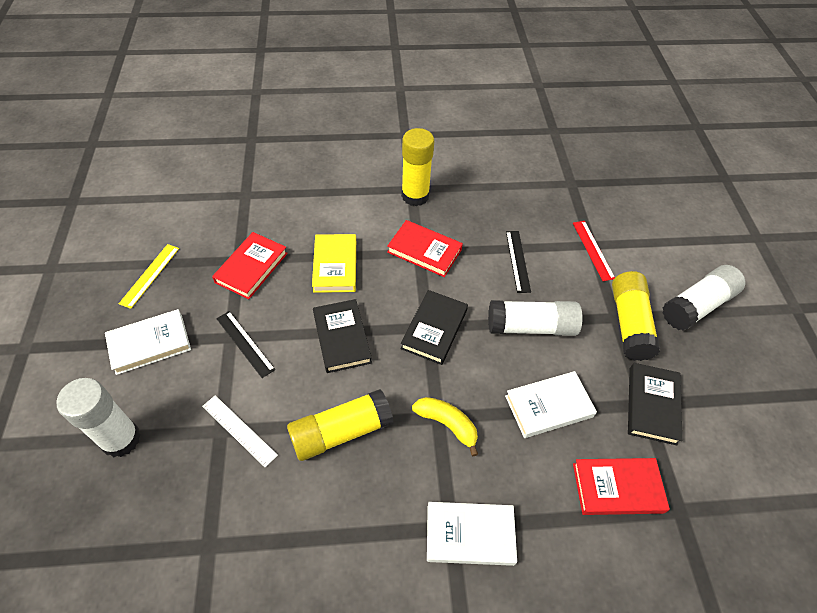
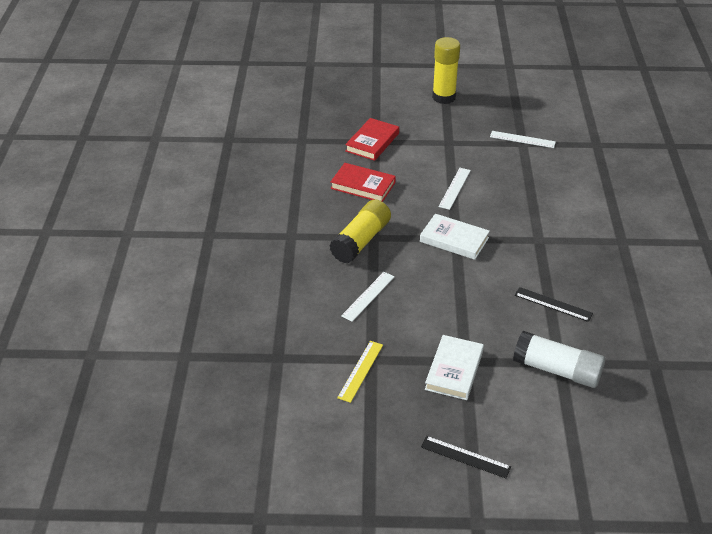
black book: 3 -> 0
red book: 3 -> 2
red ruler: 1 -> 0
white book: 3 -> 2
white glue stick: 3 -> 1
white ruler: 1 -> 3
yellow banana: 1 -> 0
yellow book: 1 -> 0
yellow glue stick: 3 -> 2

